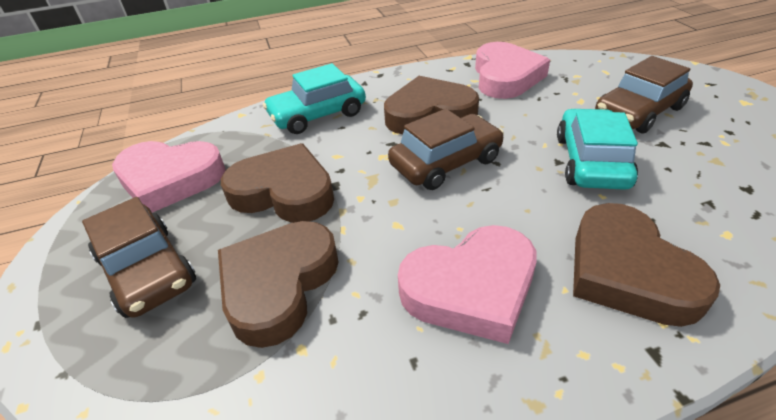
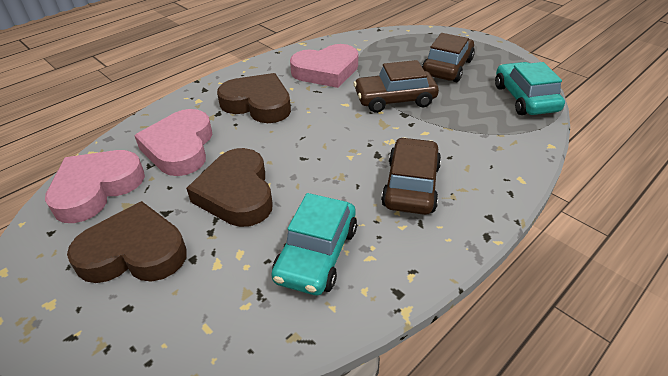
brown heart: 4 -> 3

